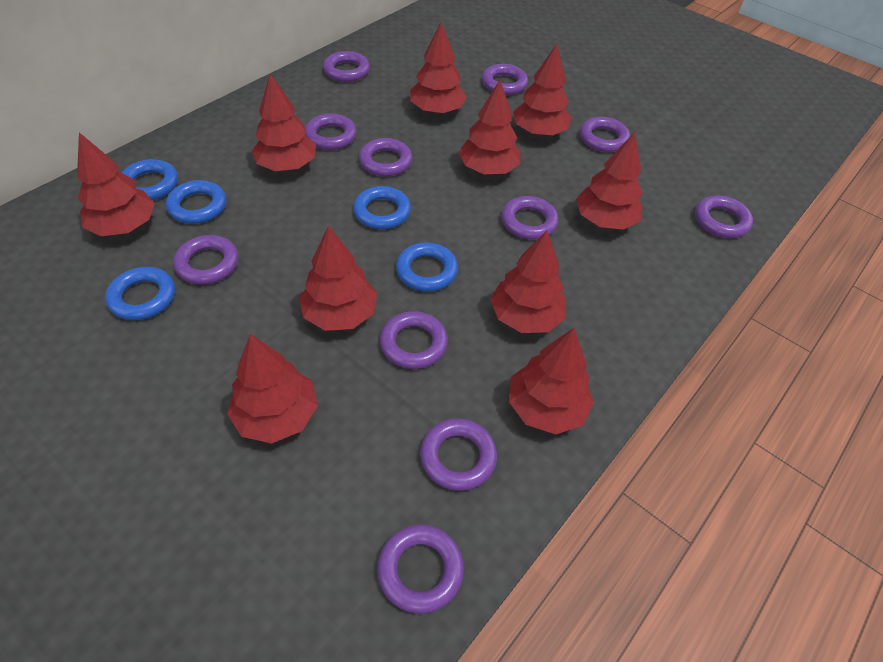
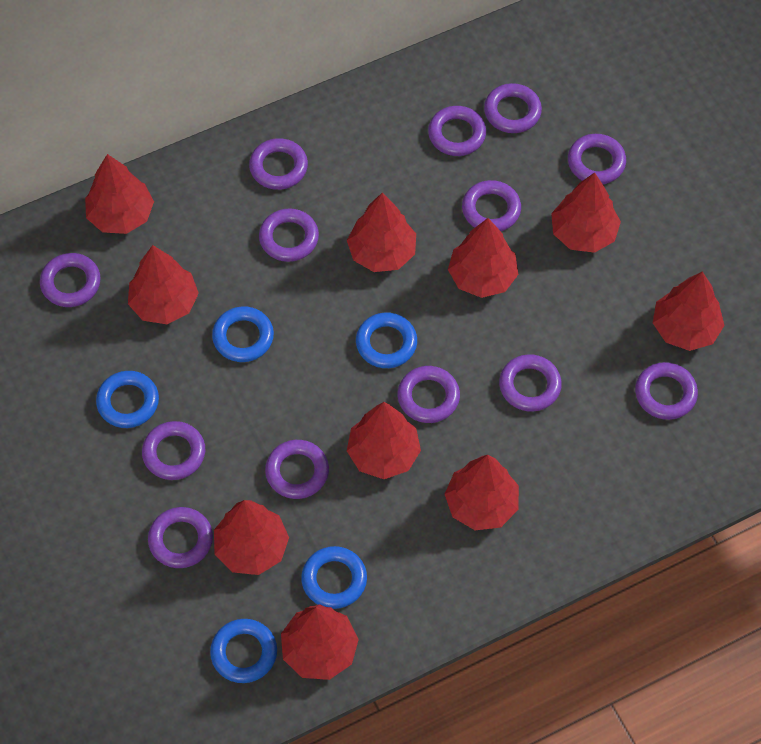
purple ring: 11 -> 13

